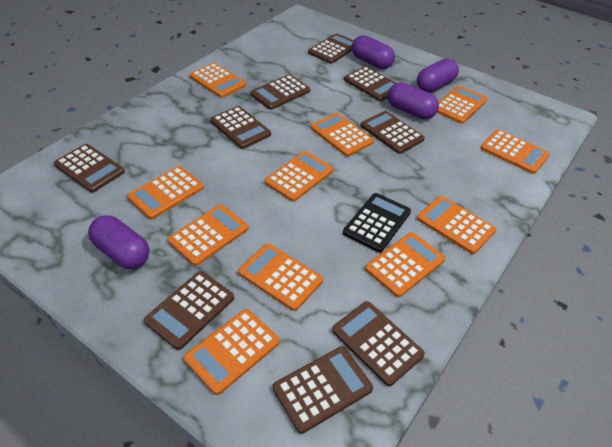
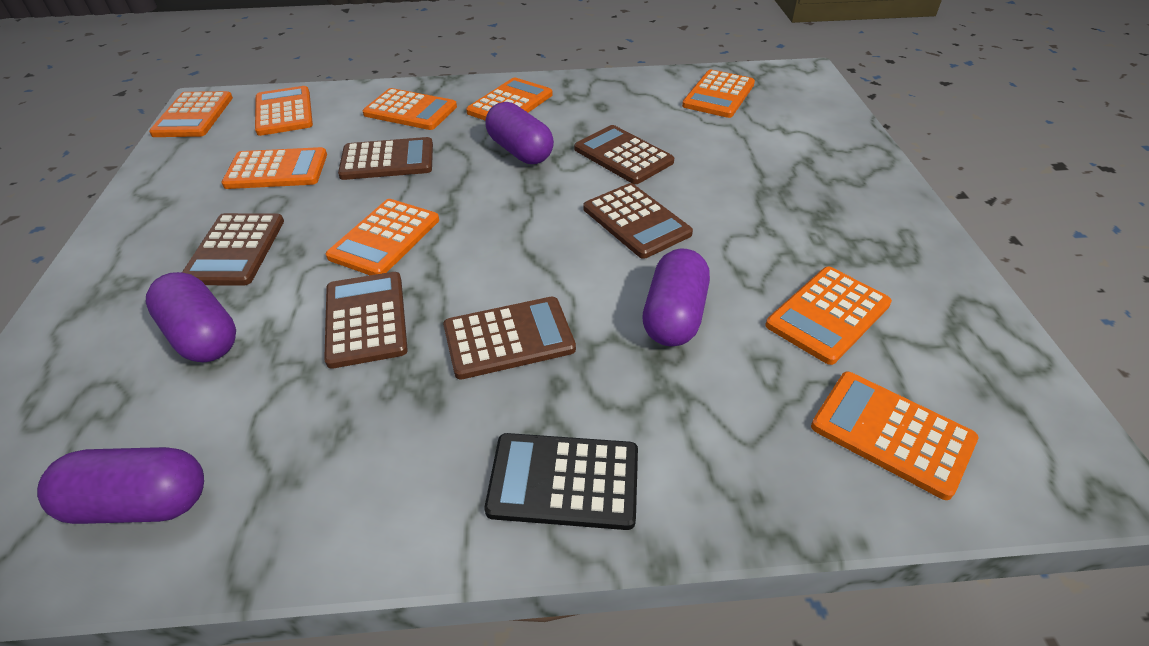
brown calculator: 9 -> 6
orange calculator: 11 -> 9

